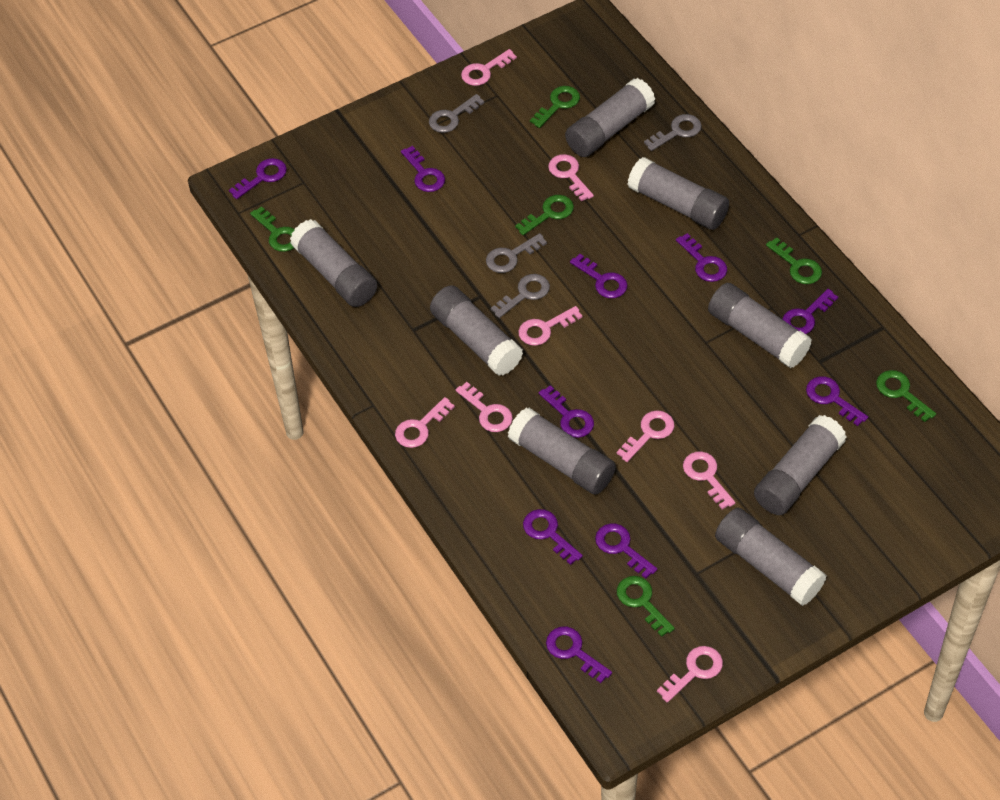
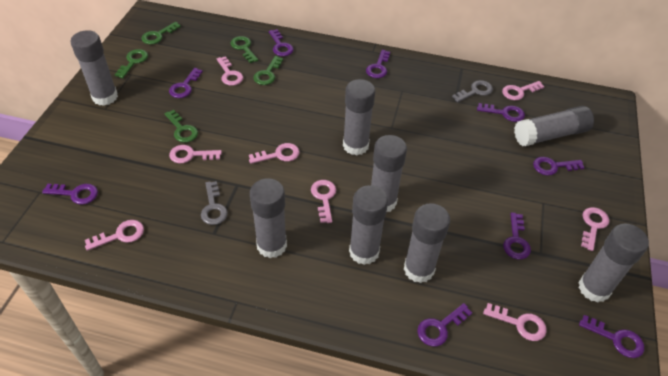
green key: 6 -> 5
grey key: 4 -> 2
purple key: 10 -> 9

